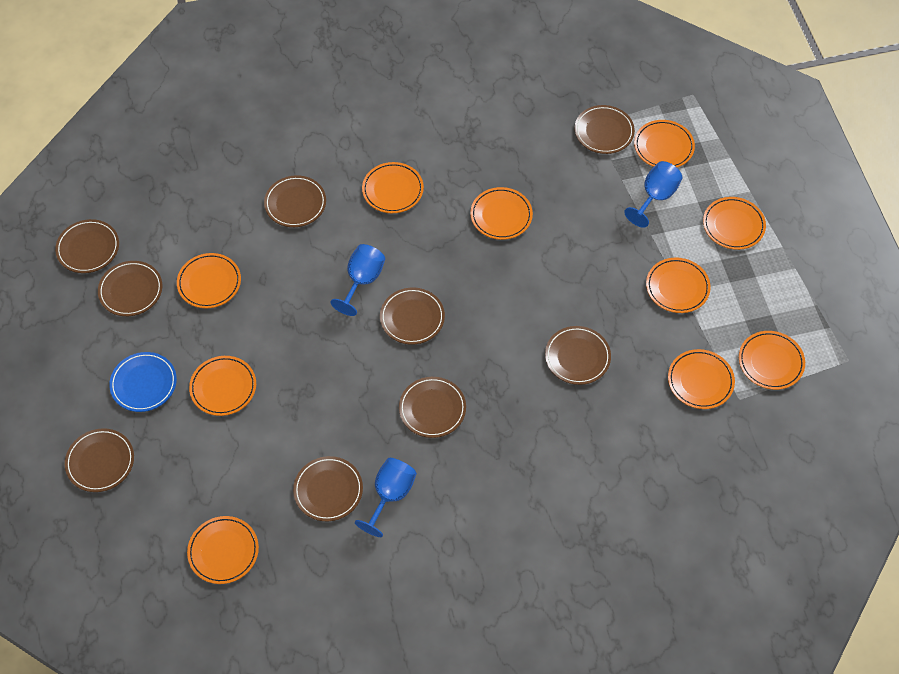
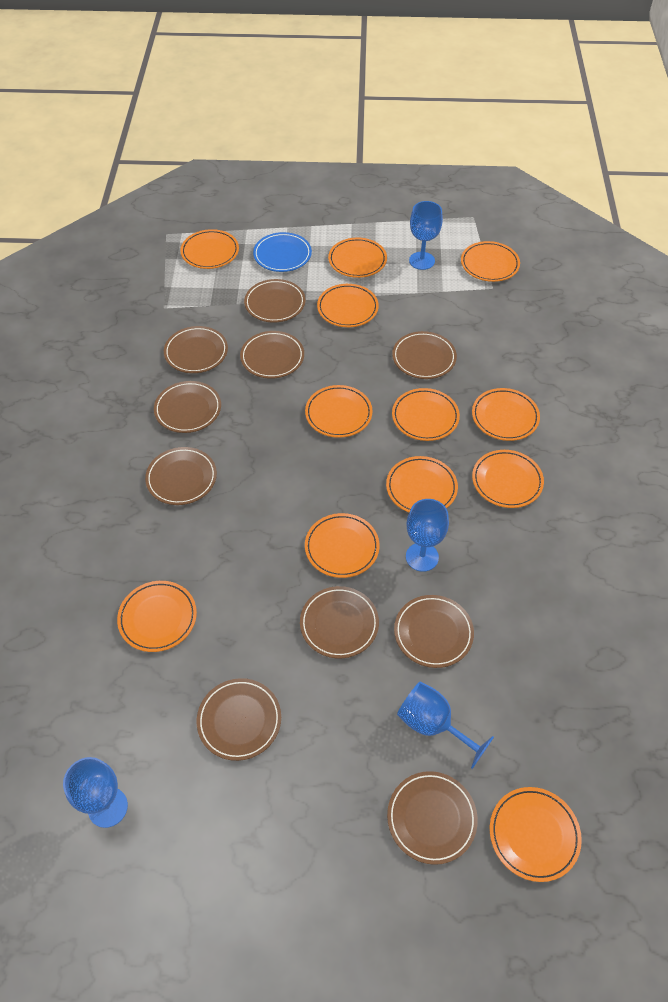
blue goblet: 3 -> 4
brown plate: 9 -> 10
orange plate: 10 -> 12

